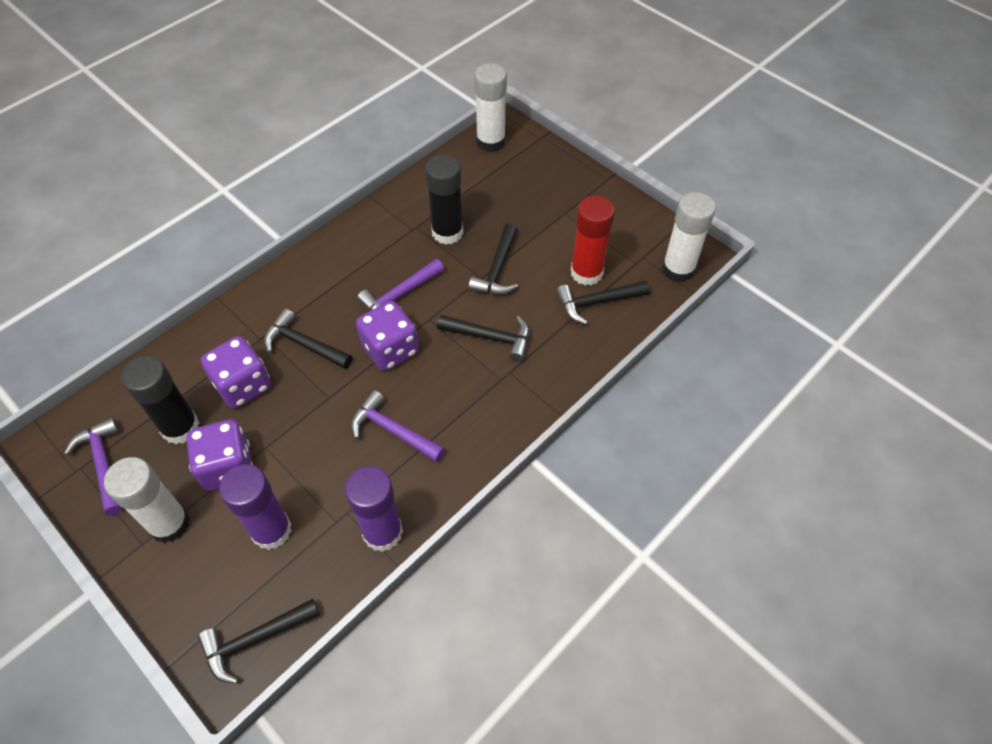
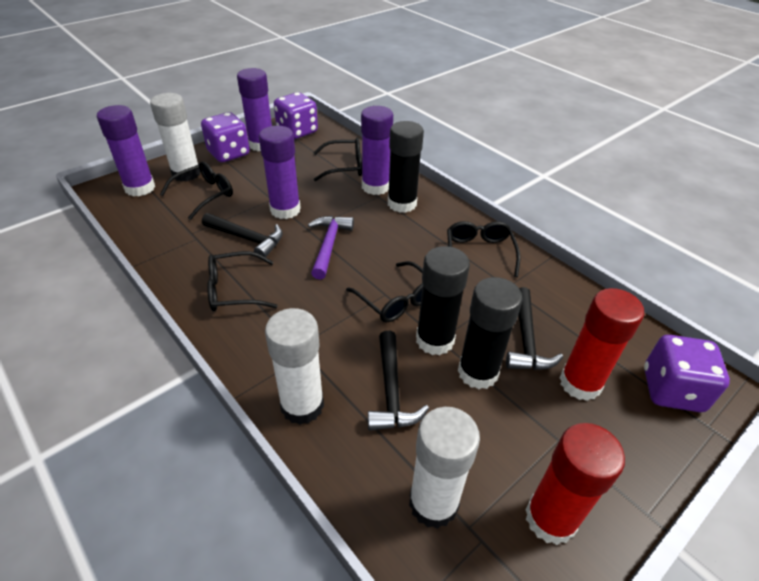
black glasses: 0 -> 5
black glue stick: 2 -> 3
black hammer: 5 -> 3
purple glue stick: 2 -> 4
purple hammer: 3 -> 1
red glue stick: 1 -> 2

